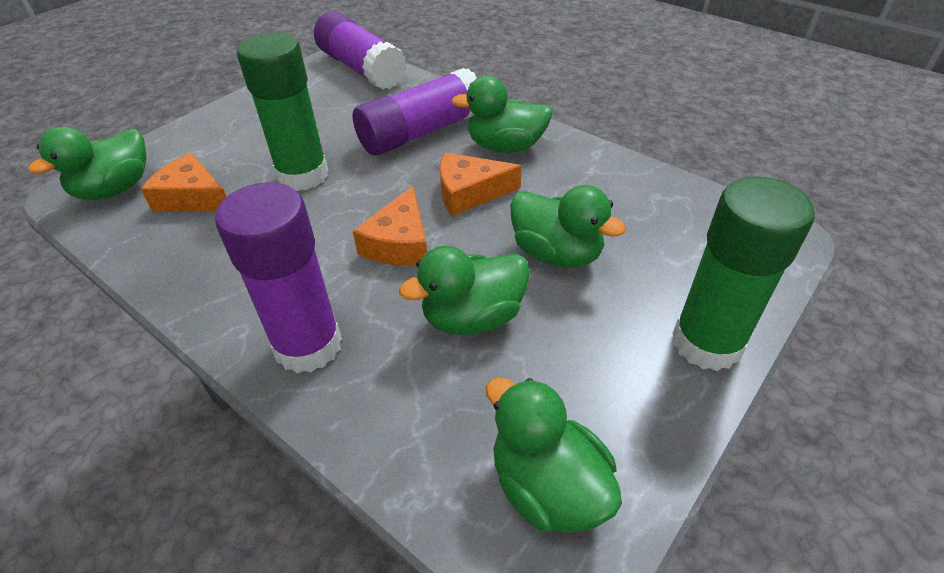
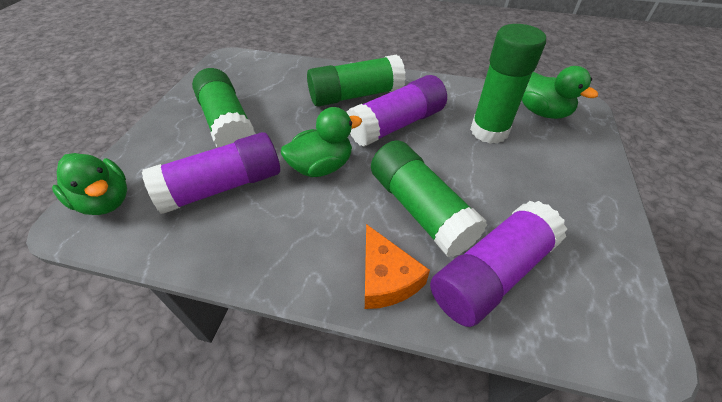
green duck: 5 -> 3
green glue stick: 2 -> 4
orange cheese: 3 -> 1

